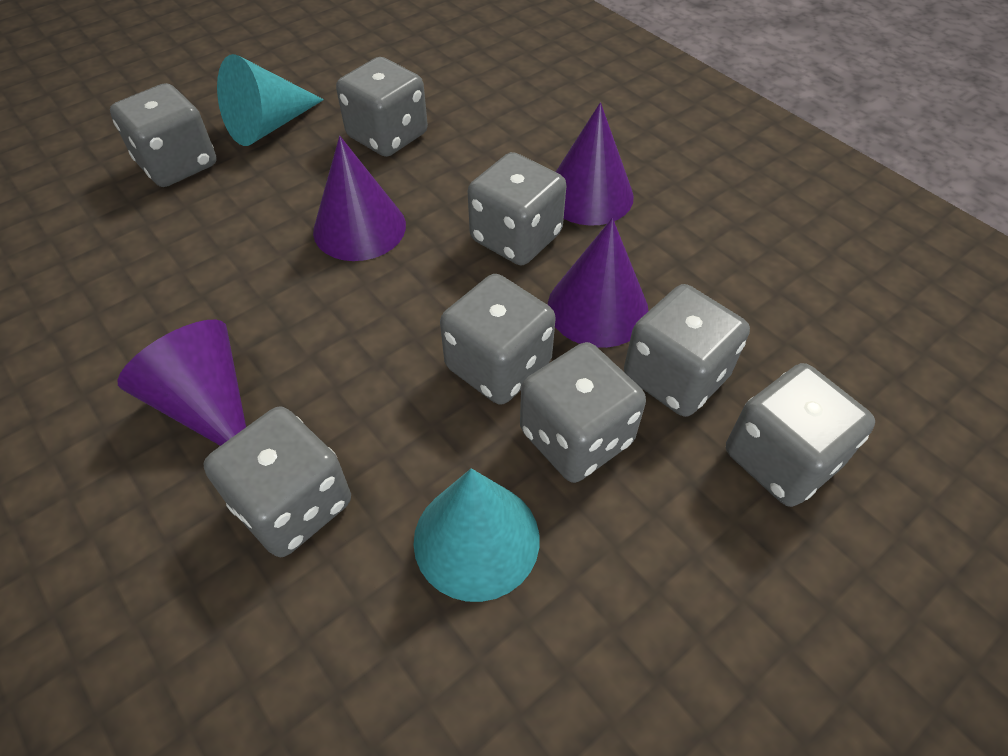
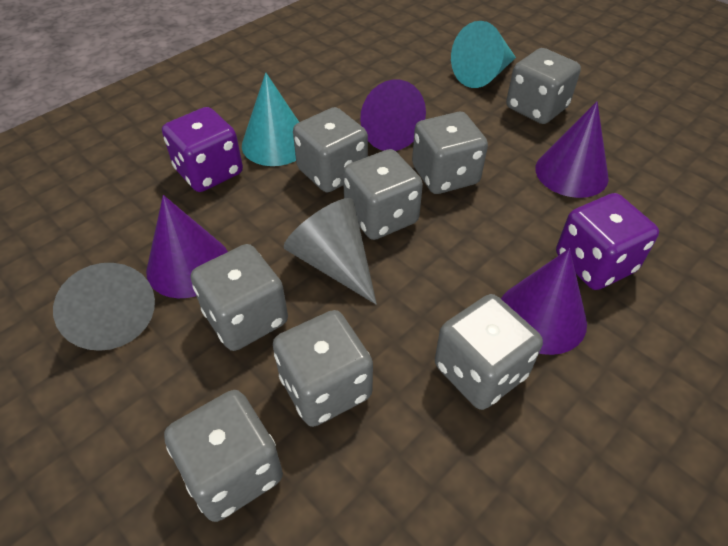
grey cone: 0 -> 2
purple dice: 0 -> 2

